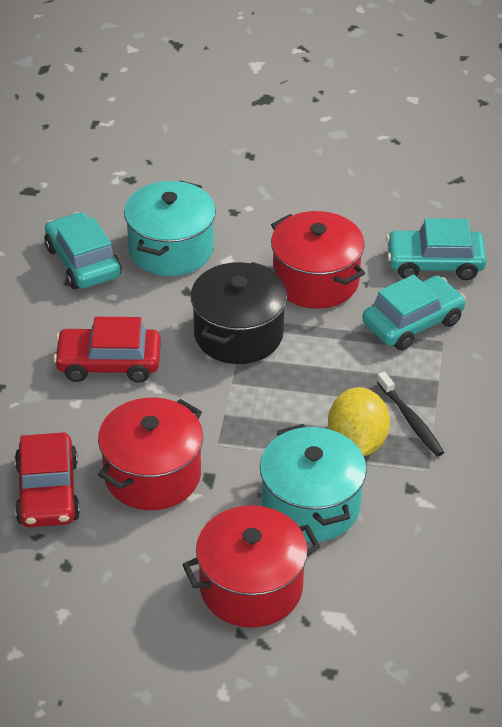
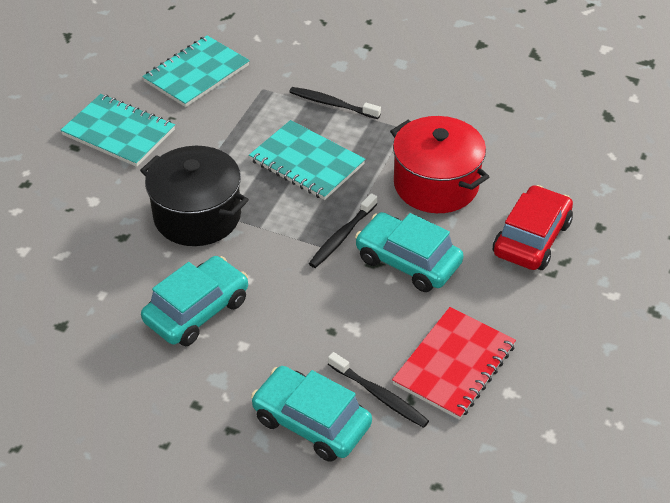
black toothbrush: 1 -> 3
red car: 2 -> 1
red notebook: 0 -> 1
red pot: 3 -> 1
turquoise notebook: 0 -> 3
turquoise pot: 2 -> 0
yellow lemon: 1 -> 0

